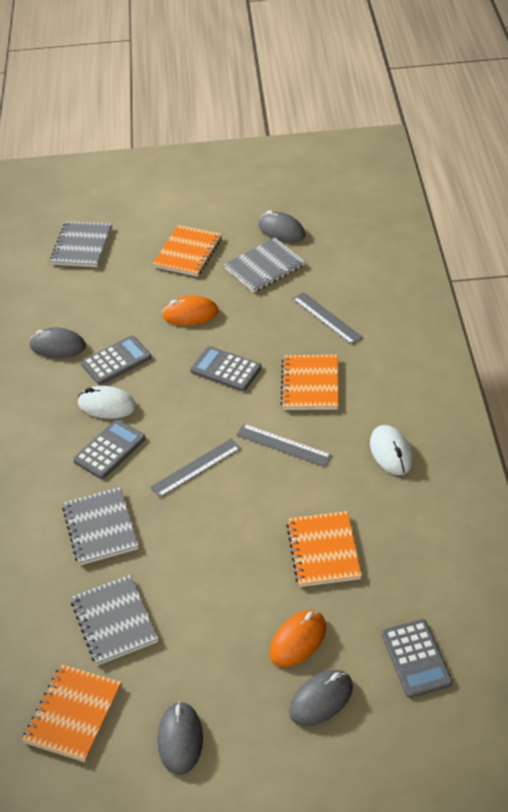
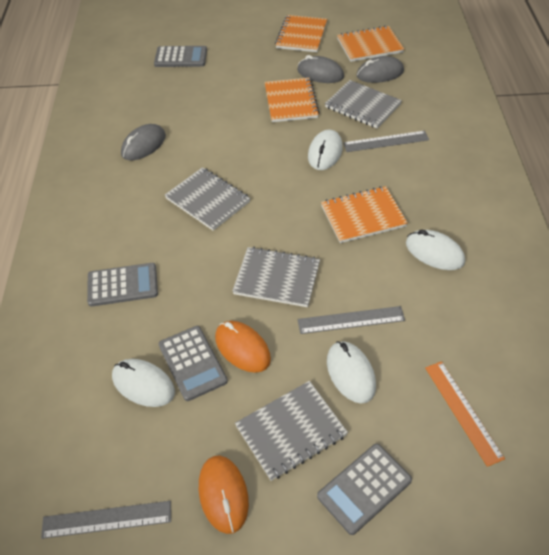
grey mouse: 4 -> 3
orange ruler: 0 -> 1
white mouse: 2 -> 4

